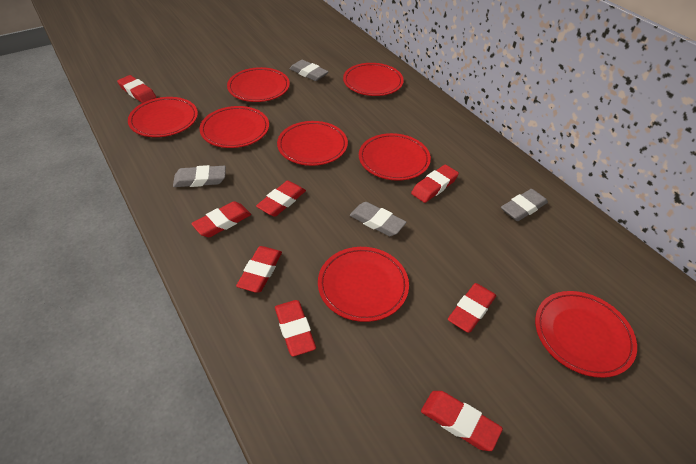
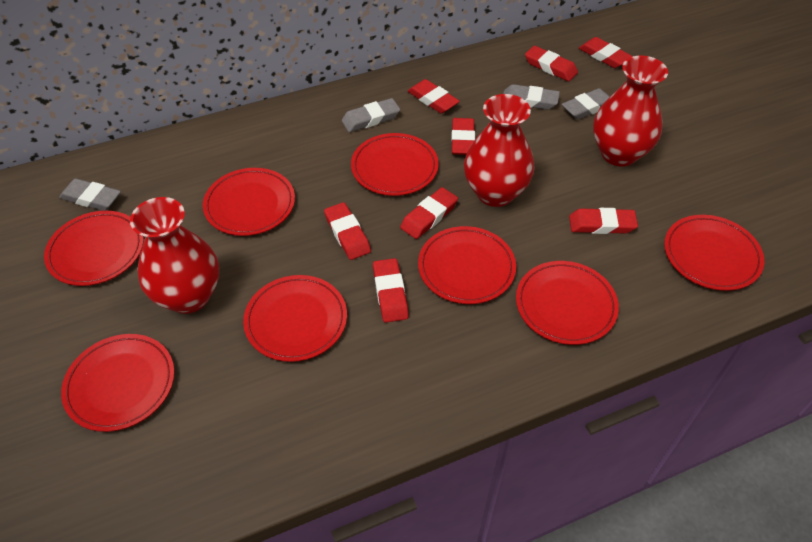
red vase: 0 -> 3

